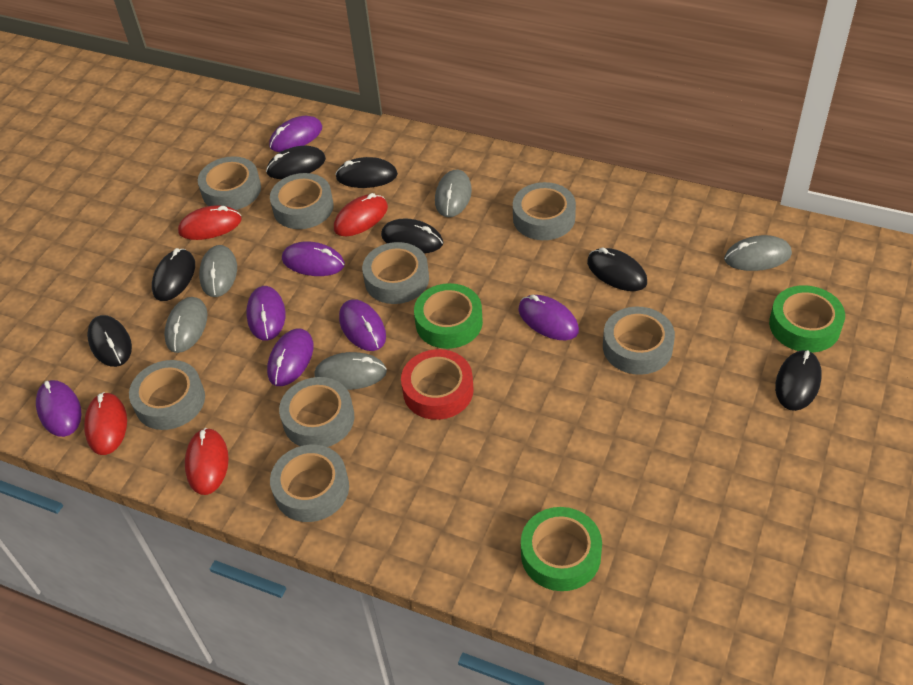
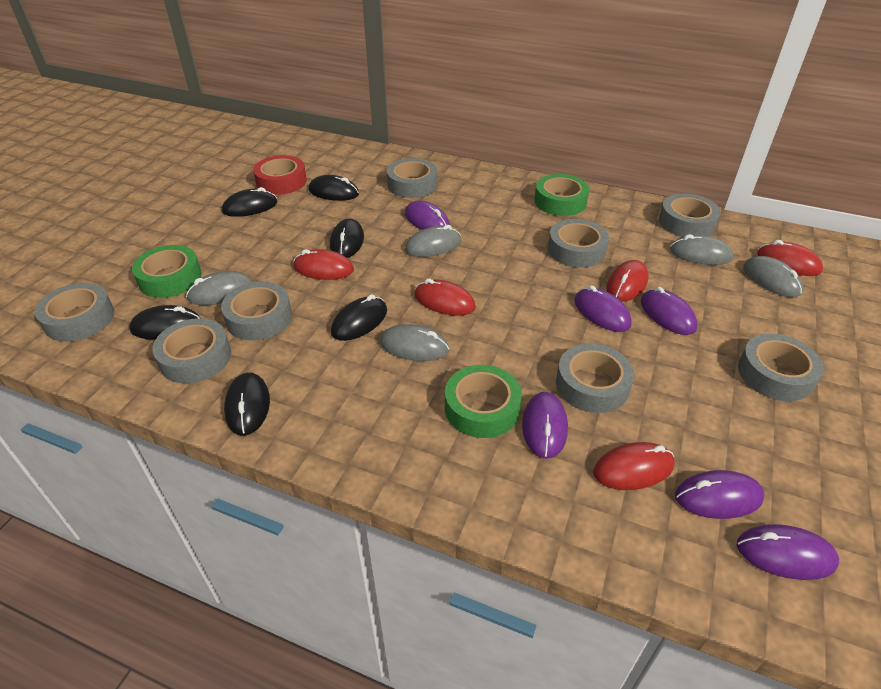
black mouse: 7 -> 6
purple mouse: 7 -> 6
red mouse: 4 -> 5

